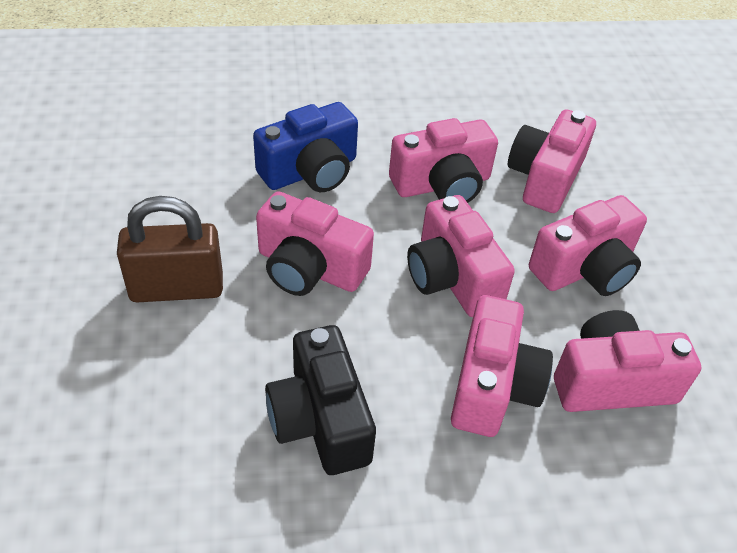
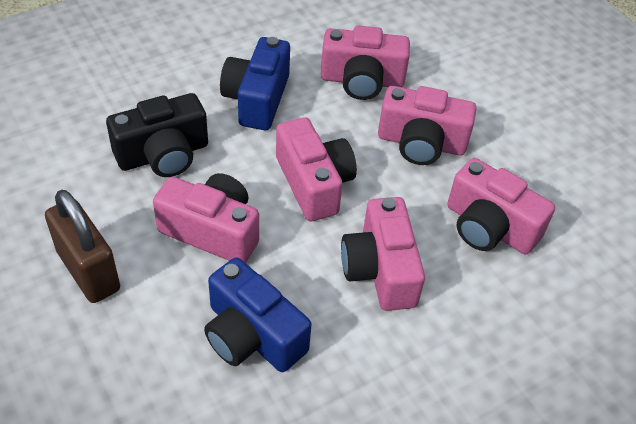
blue camera: 1 -> 2
pink camera: 7 -> 6

